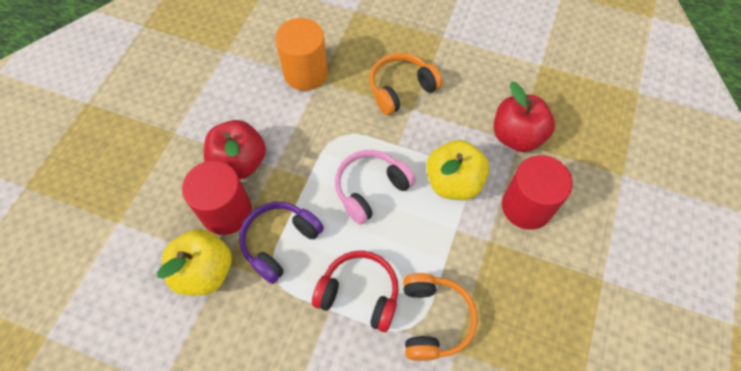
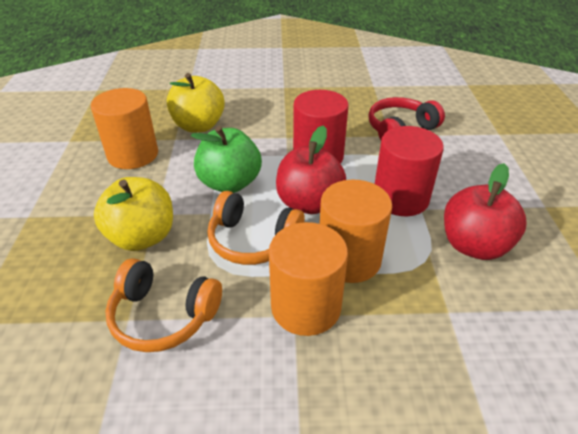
green apple: 0 -> 1
orange cylinder: 1 -> 3
pink headphones: 1 -> 0
purple headphones: 1 -> 0

